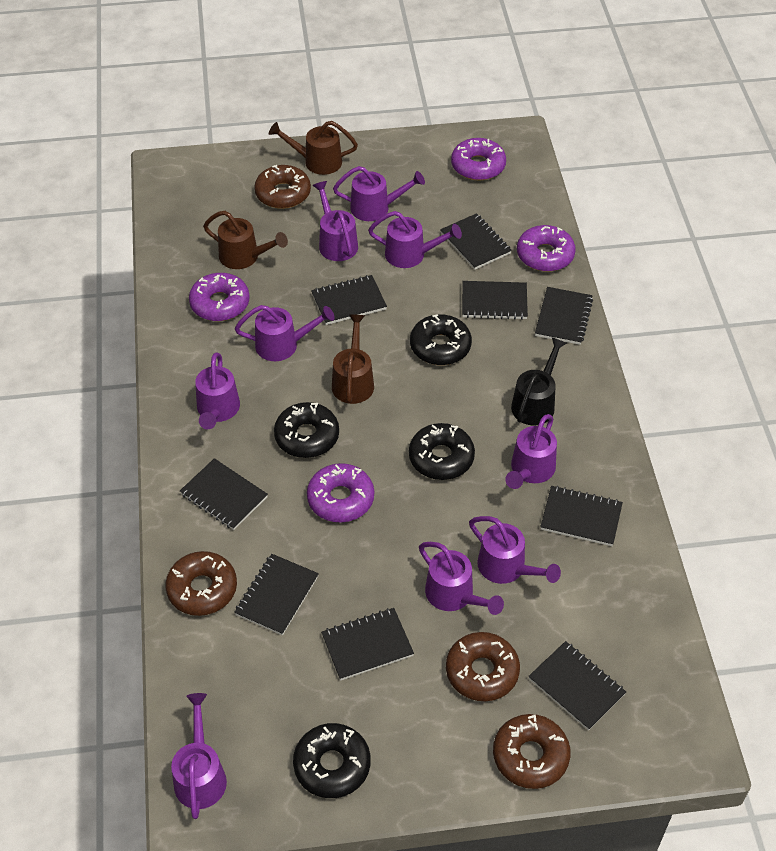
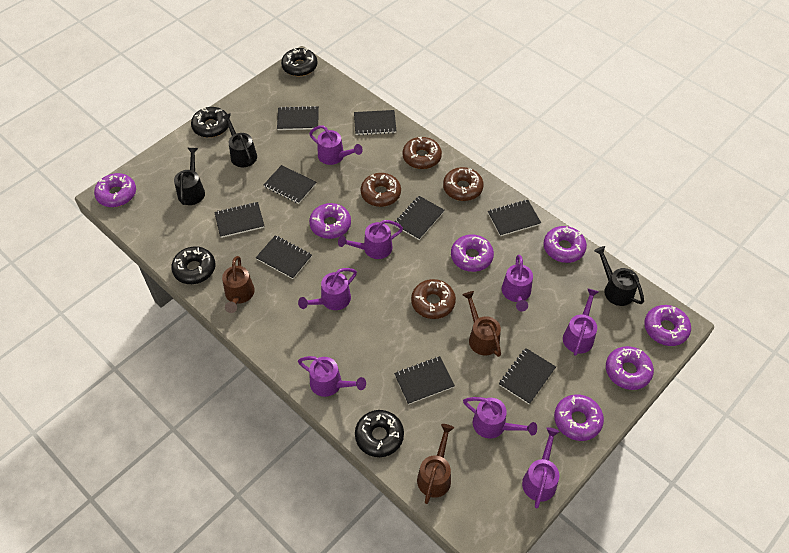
black watering can: 1 -> 3
purple donut: 4 -> 7
purple watering can: 9 -> 8

